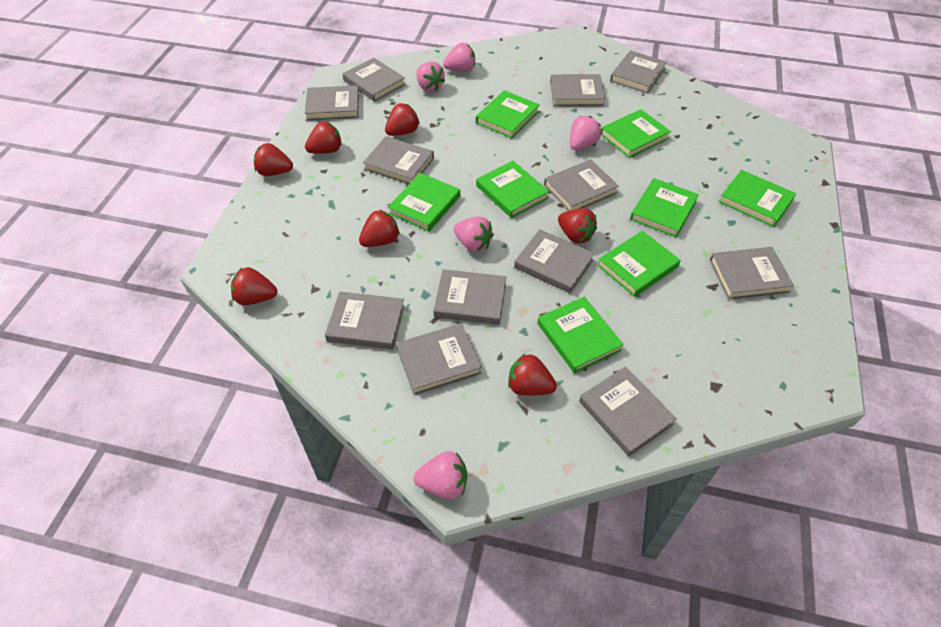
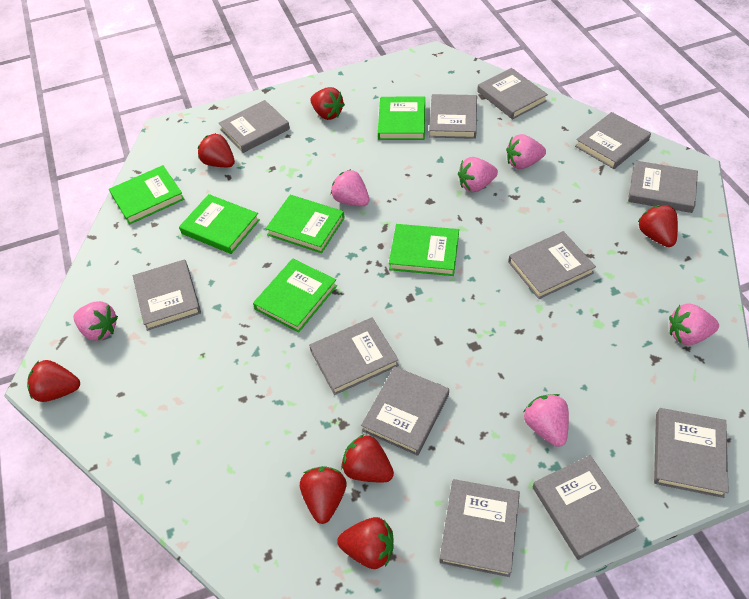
green book: 8 -> 6
pink strawberry: 5 -> 6

